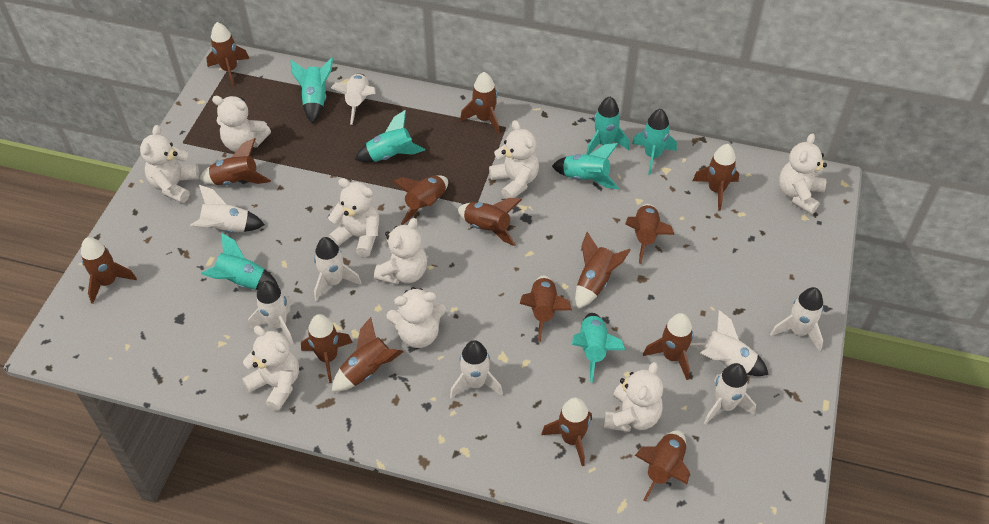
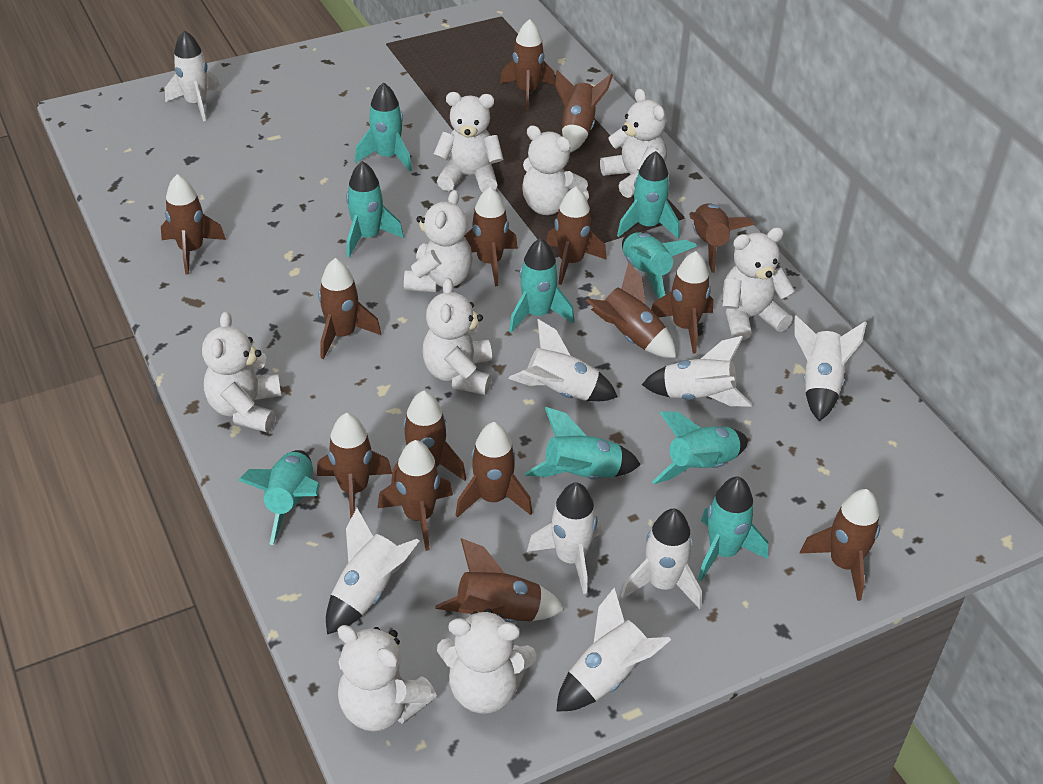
turquoise rocket: 7 -> 9

